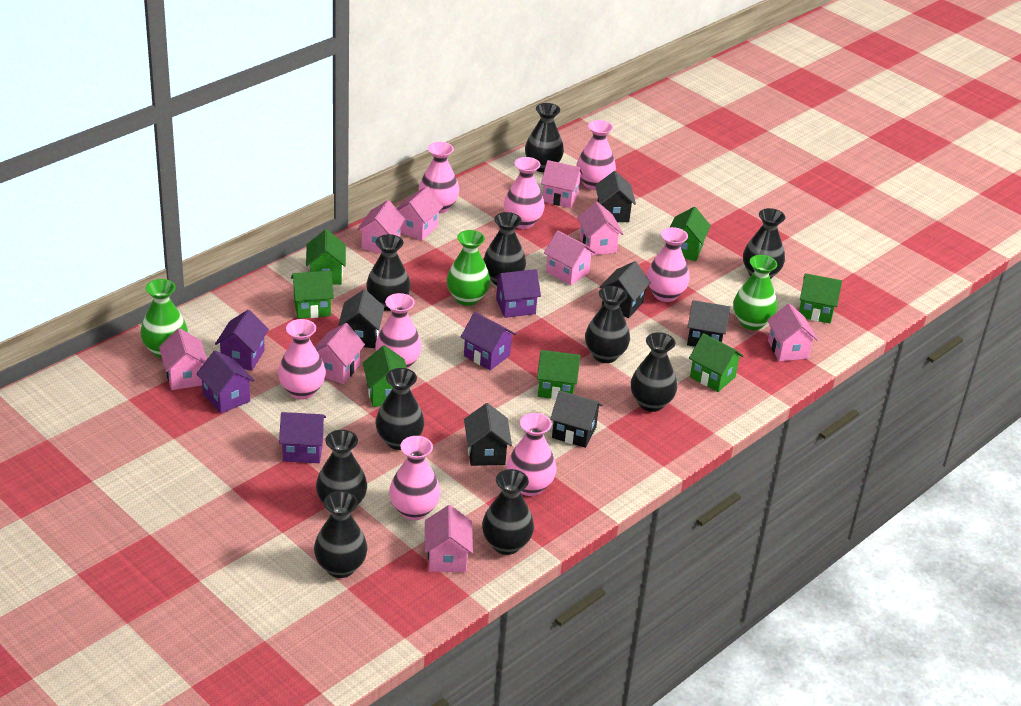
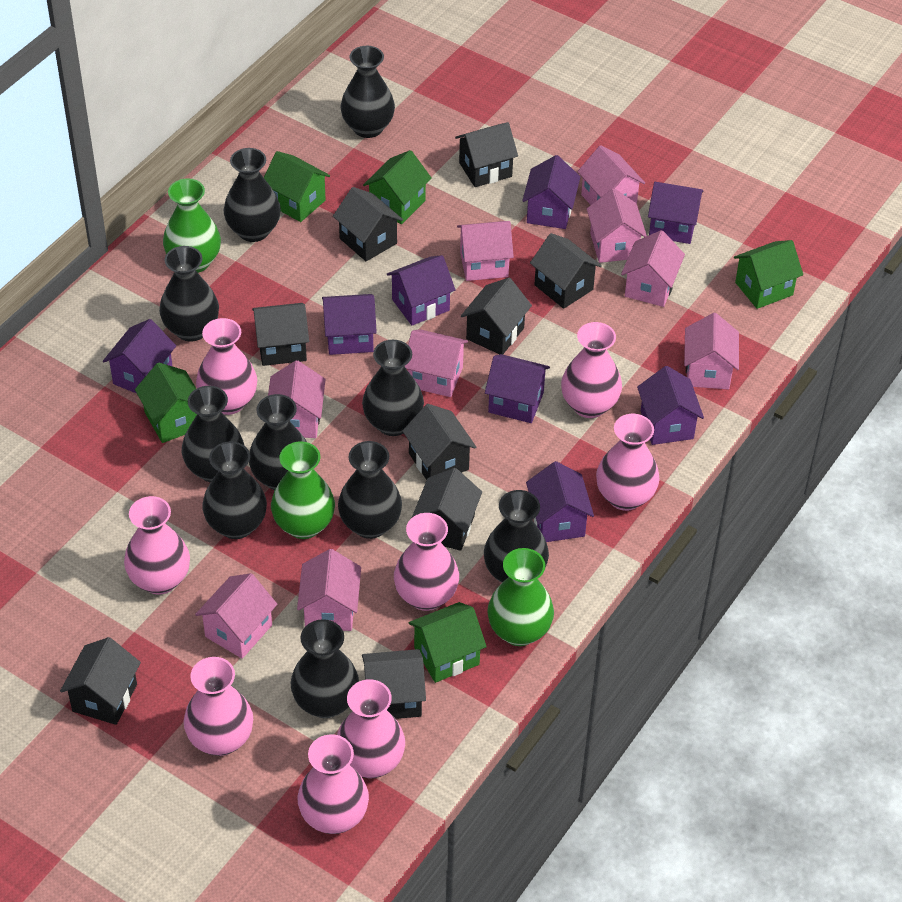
black house: 6 -> 9
green house: 7 -> 5
purple house: 5 -> 8

